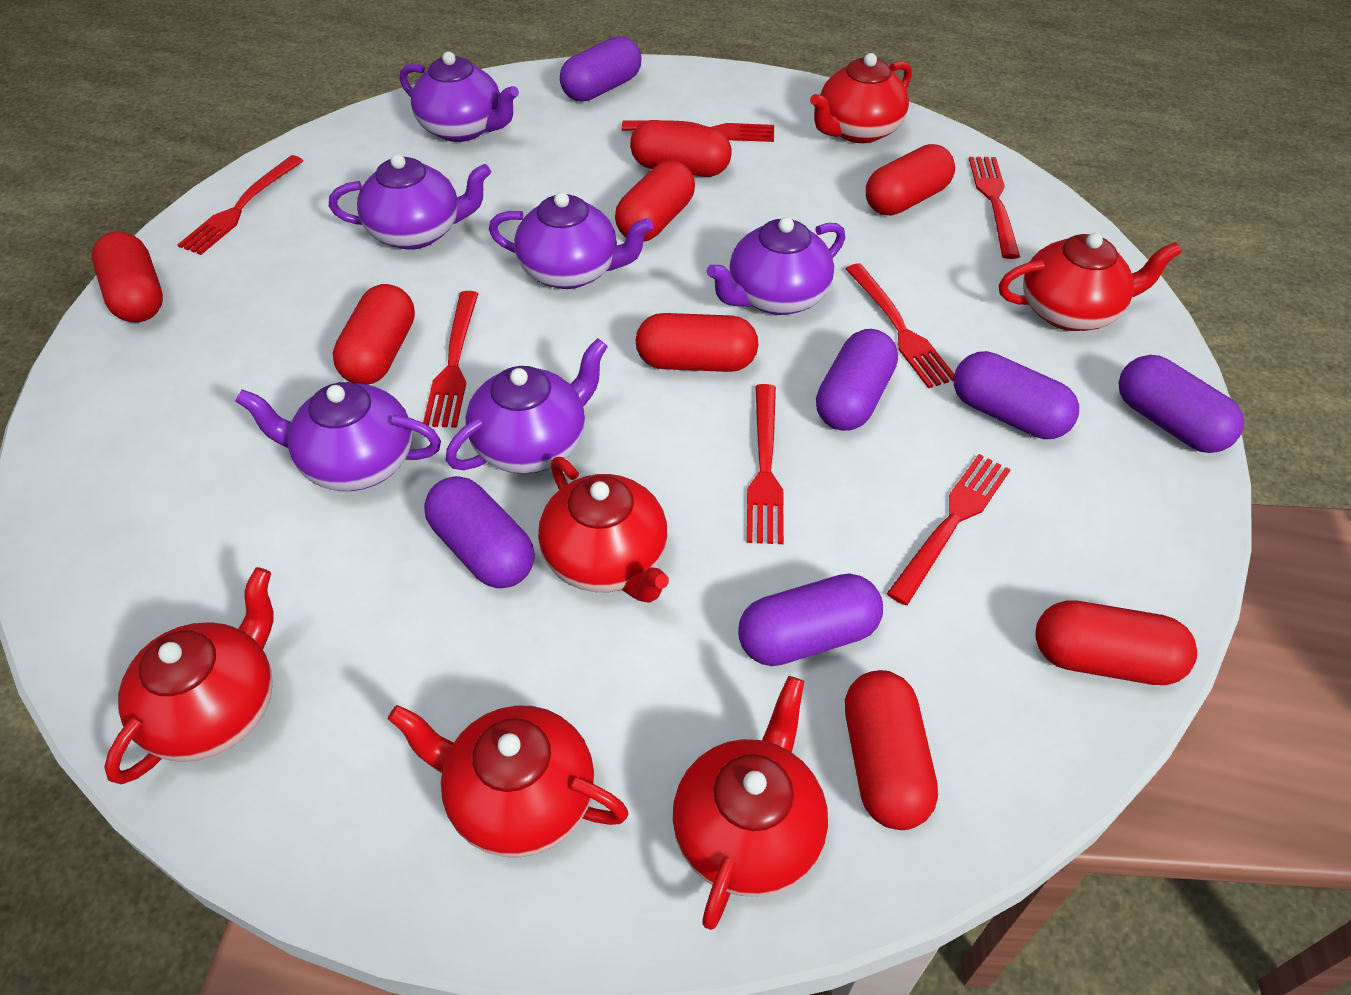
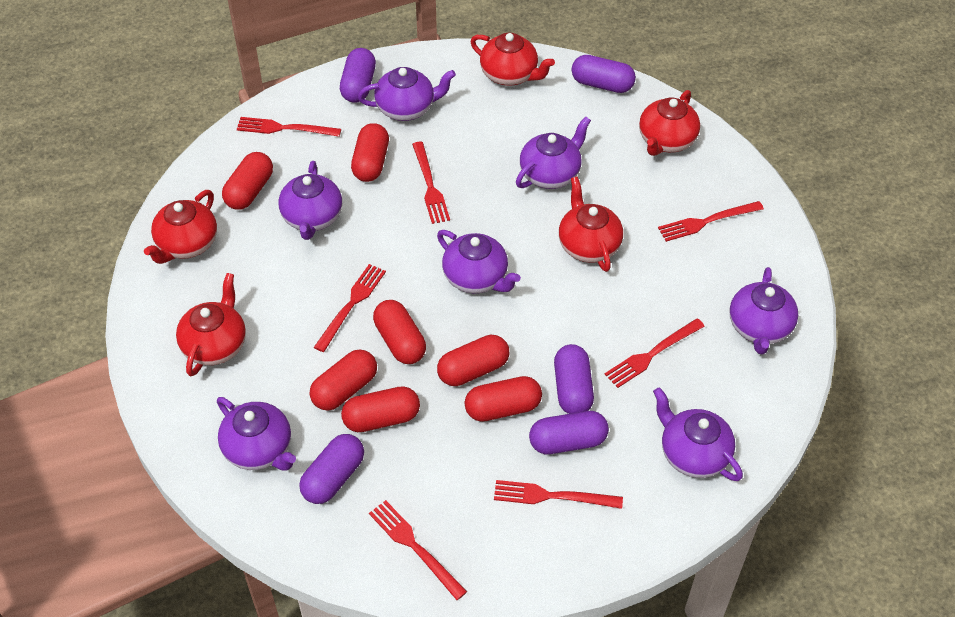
purple capsule: 6 -> 5
purple teapot: 6 -> 7
red capsule: 8 -> 7
red teapot: 6 -> 5

